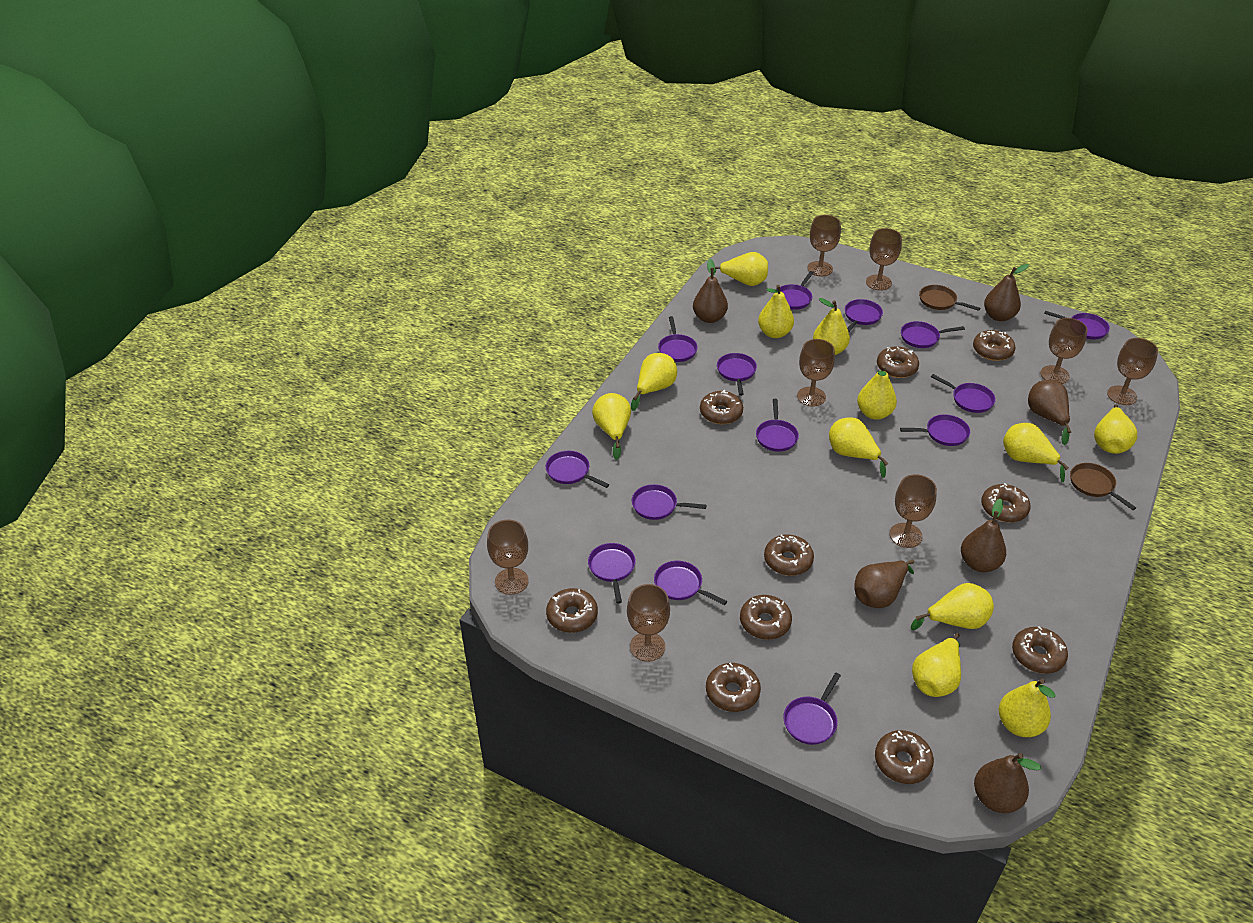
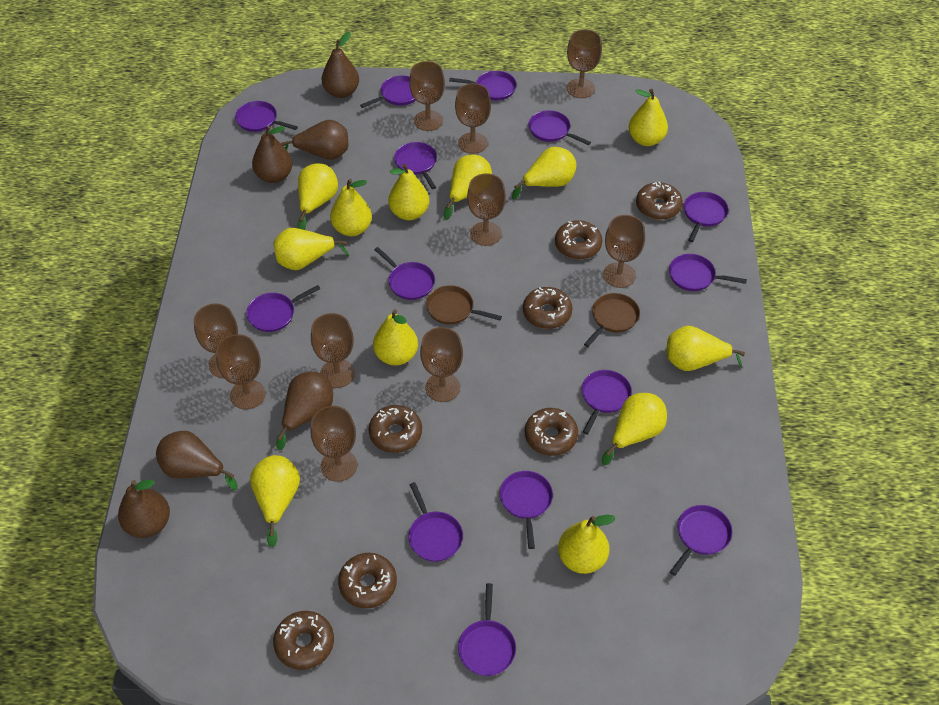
brown donut: 10 -> 7
brown goblet: 8 -> 10

